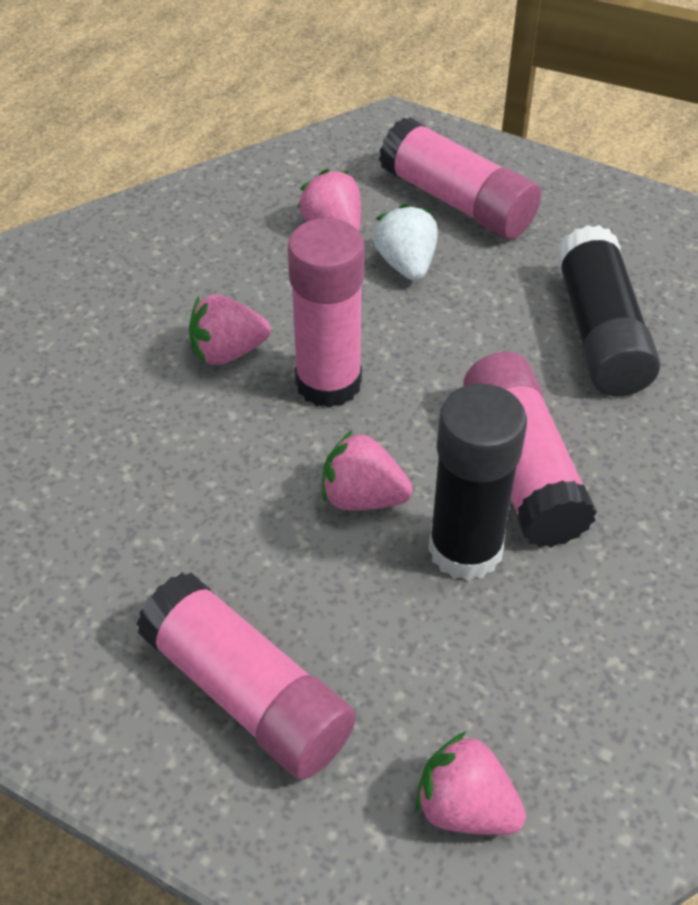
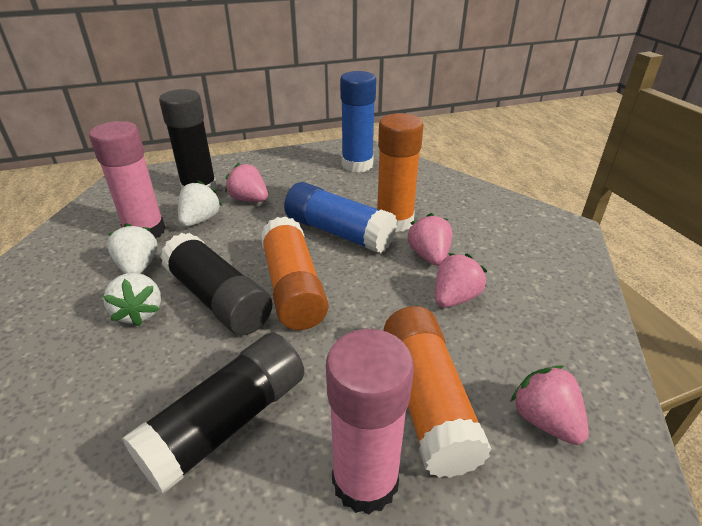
black glue stick: 2 -> 3
blue glue stick: 0 -> 2
orange glue stick: 0 -> 3
pink glue stick: 4 -> 2
white strawberry: 1 -> 3

